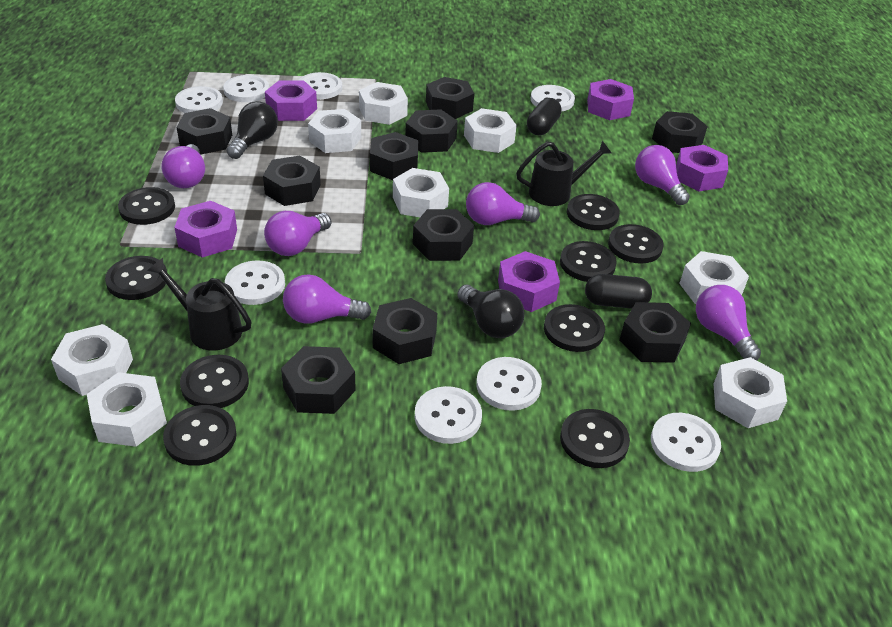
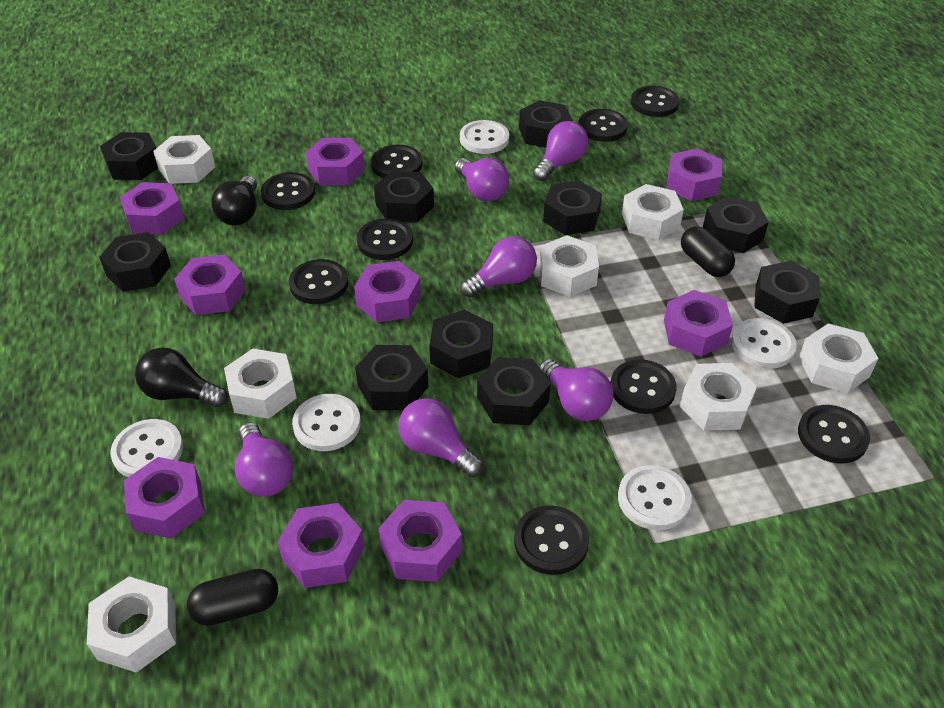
black watering can: 2 -> 0
purple nut: 5 -> 9
white button: 8 -> 5
white nut: 8 -> 7

